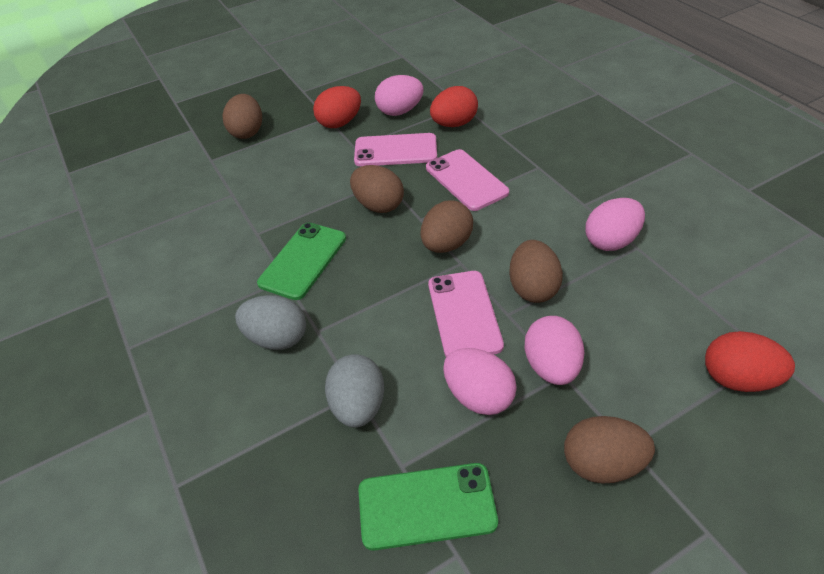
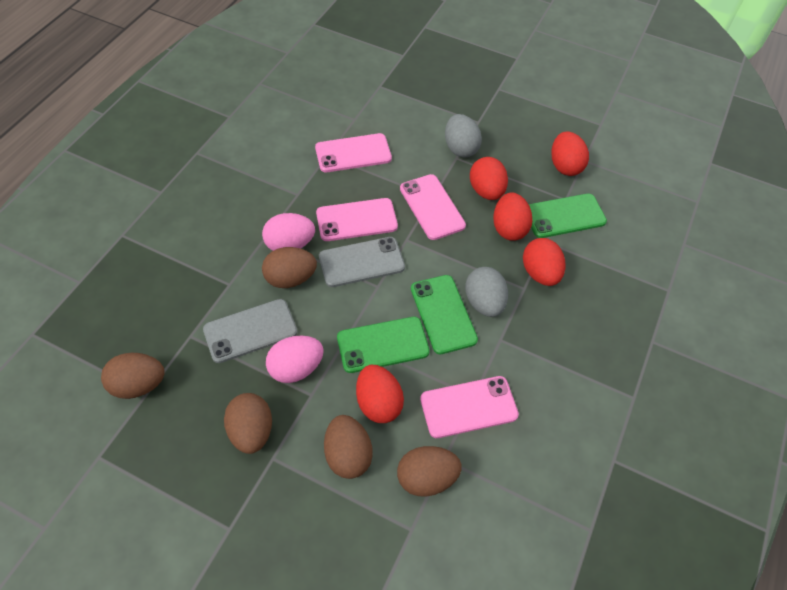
green phone: 2 -> 3
grey phone: 0 -> 2
pink egg: 4 -> 2
pink phone: 3 -> 4
red egg: 3 -> 5

